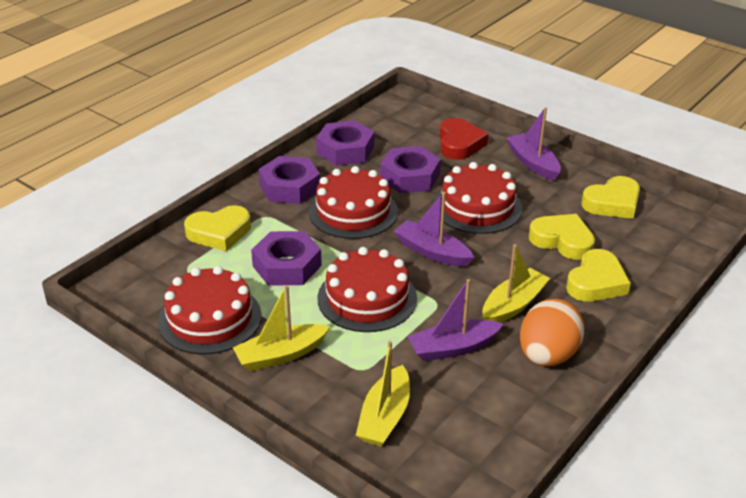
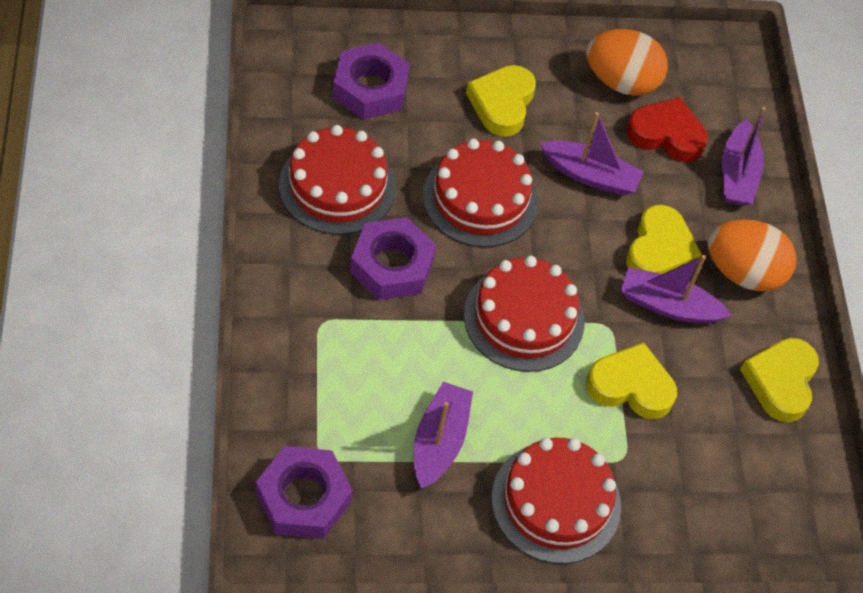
orange egg: 1 -> 2
purple boat: 3 -> 4
purple nut: 4 -> 3
yellow boat: 3 -> 0

